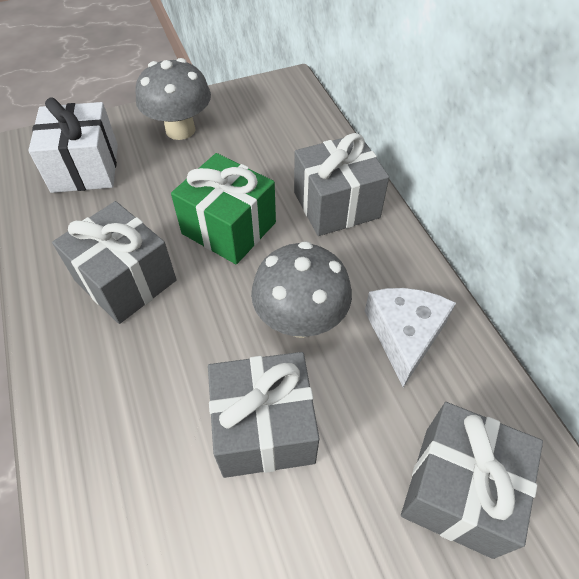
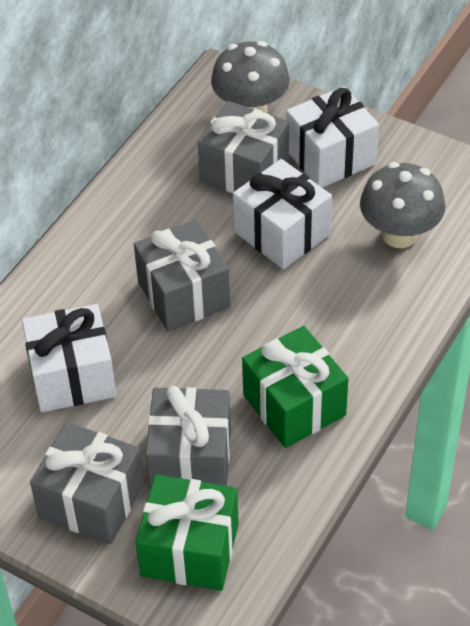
green gift: 1 -> 2
white cheese: 1 -> 0
white gift: 1 -> 3

